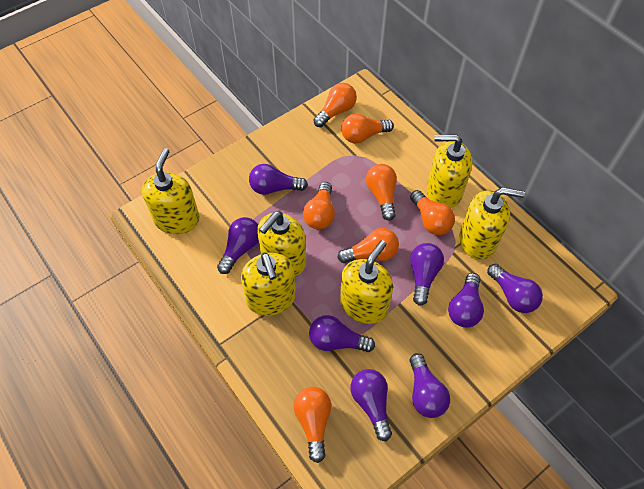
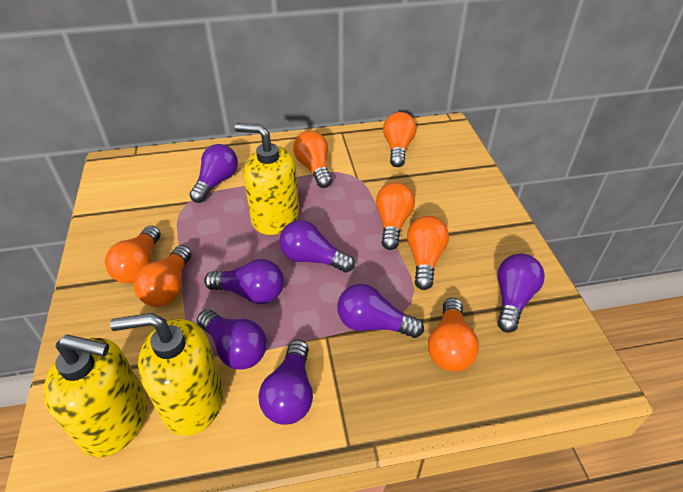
purple light bulb: 8 -> 7
yellow soap dispenser: 6 -> 3

